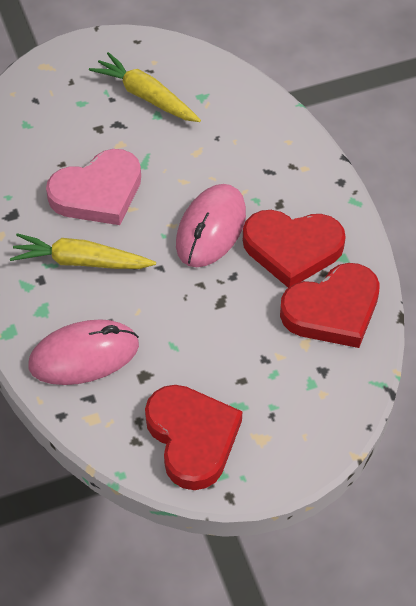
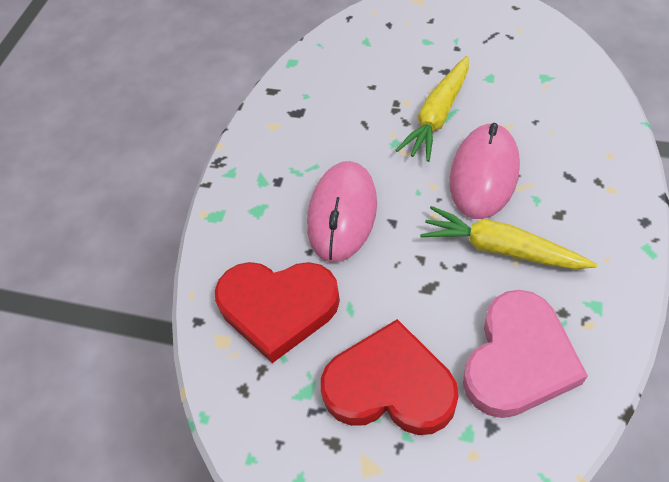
red heart: 3 -> 2

